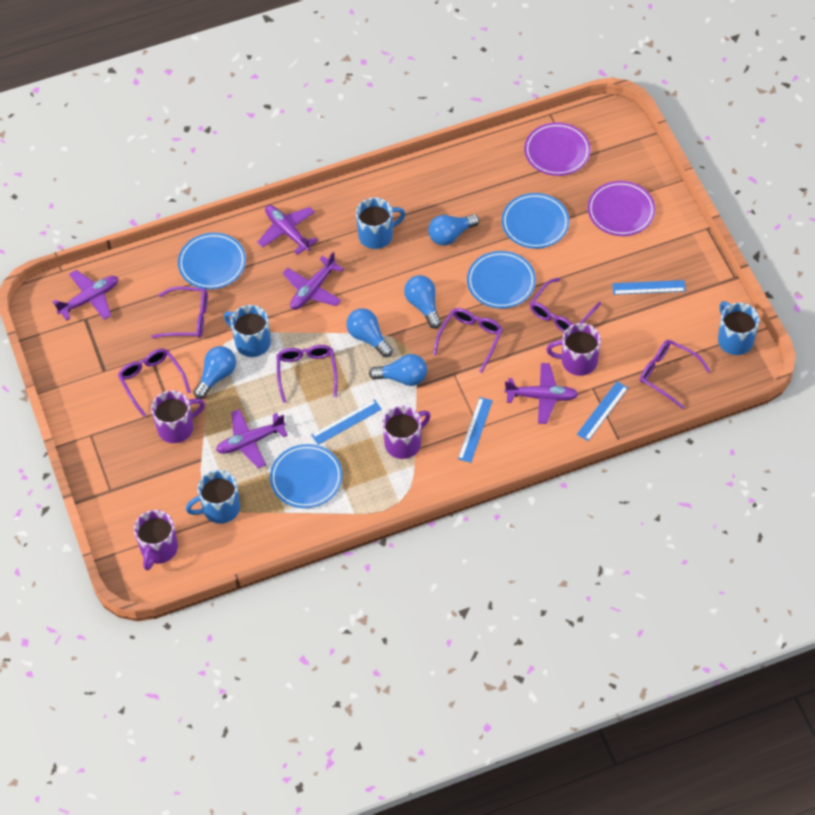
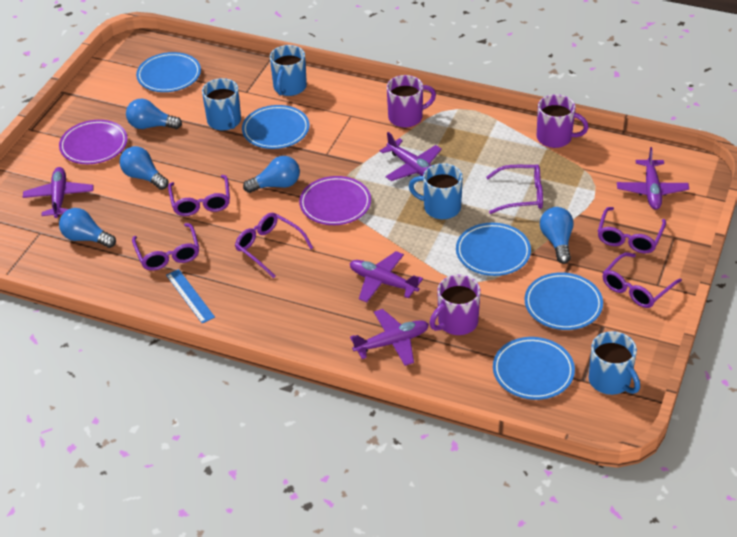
blue plate: 4 -> 5
blue ruler: 4 -> 1
purple mug: 4 -> 3

